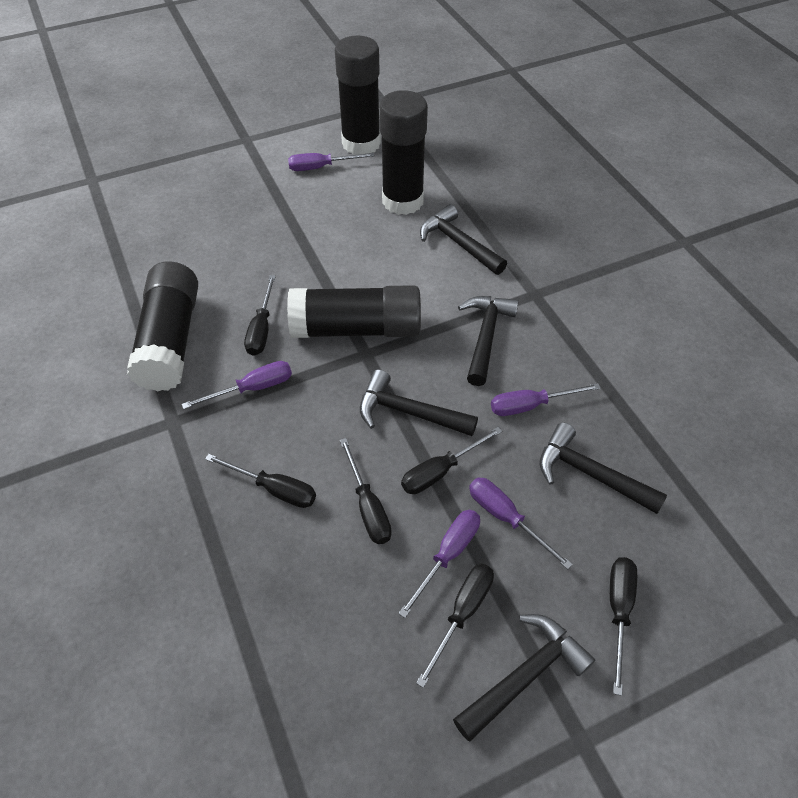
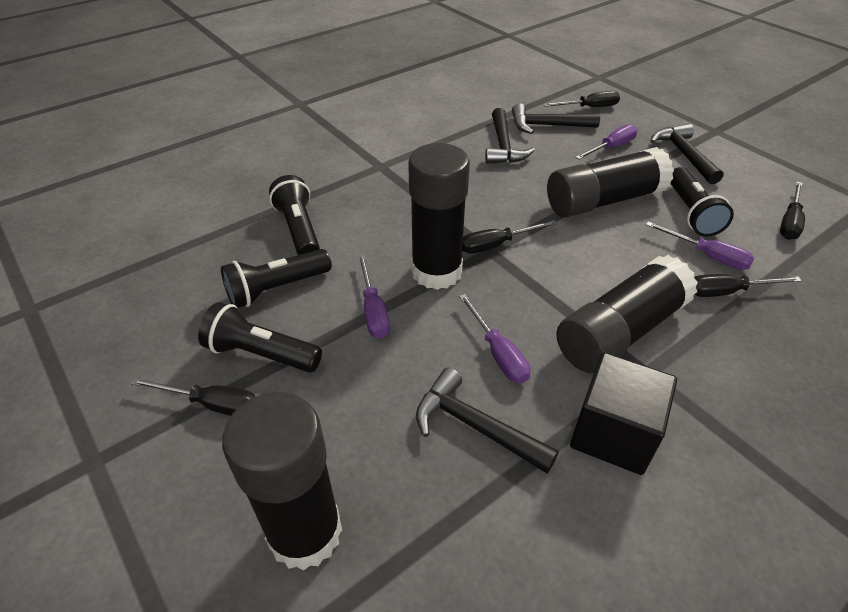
black cube: 0 -> 1
black flashlight: 0 -> 4
black hammer: 5 -> 4
black screwdriver: 6 -> 5
purple screwdriver: 5 -> 4

